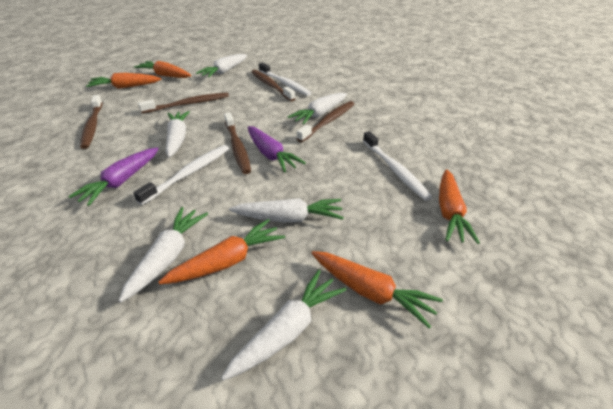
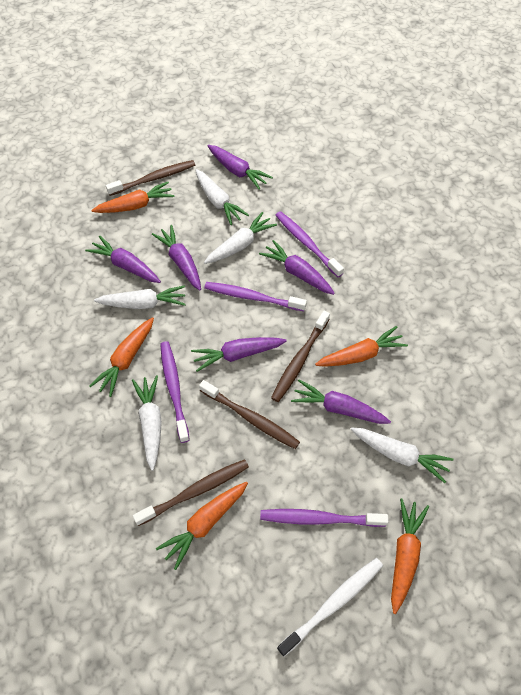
brown toothbrush: 5 -> 4
purple carrot: 2 -> 6
purple toothbrush: 0 -> 4
white carrot: 6 -> 5
white toothbrush: 3 -> 1

